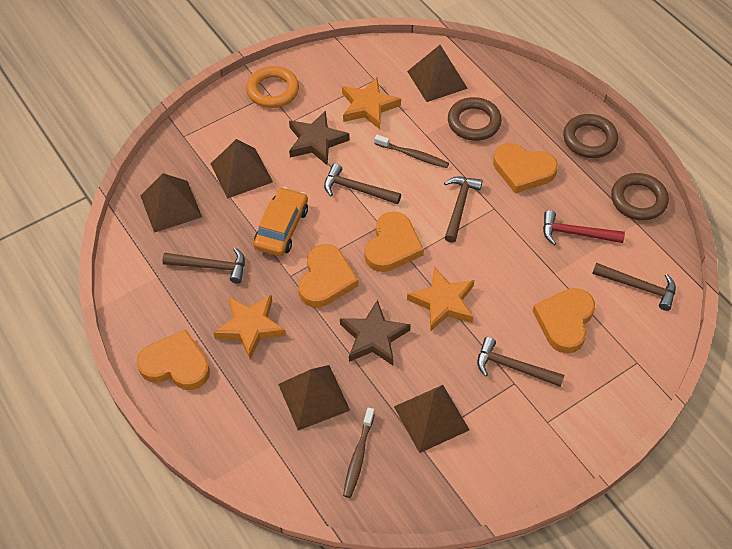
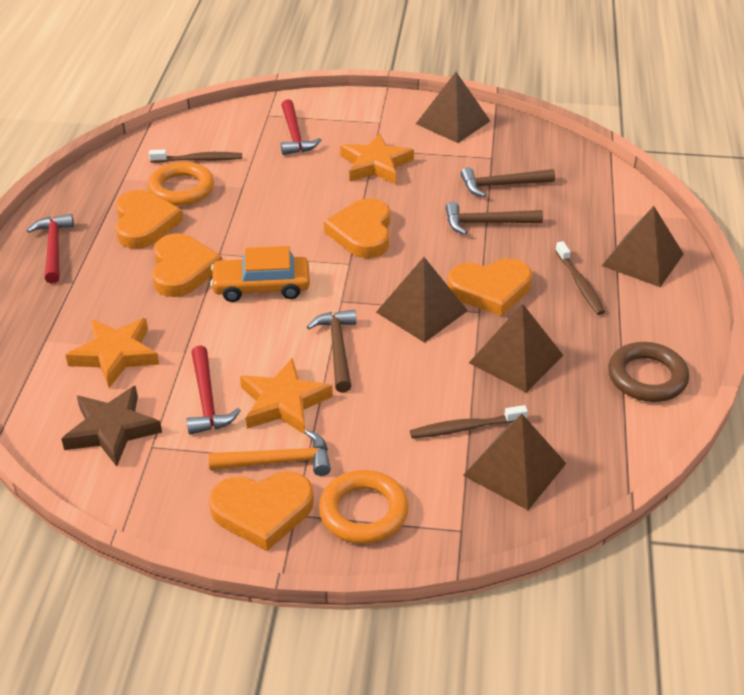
brown hammer: 5 -> 3
brown ring: 3 -> 1
brown star: 2 -> 1
brown toothbrush: 2 -> 3
orange hammer: 0 -> 1
orange ring: 1 -> 2
red hammer: 1 -> 3

